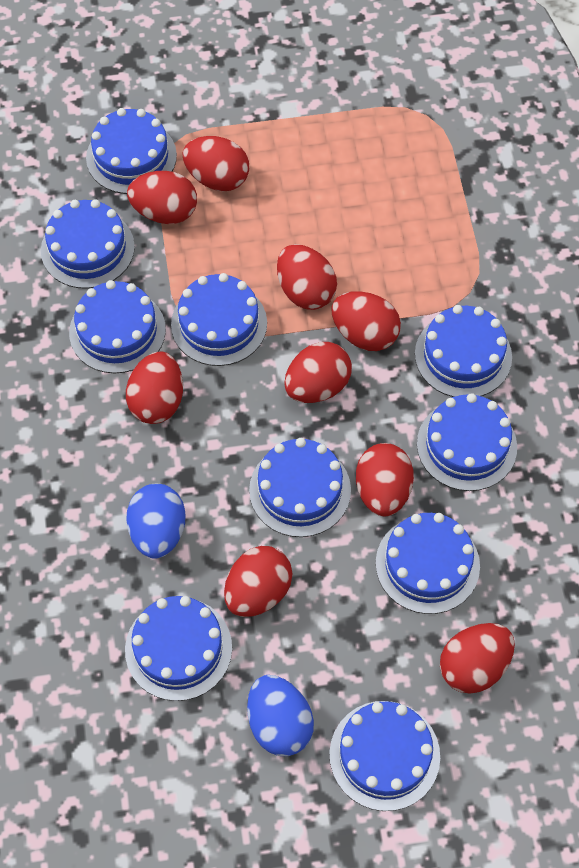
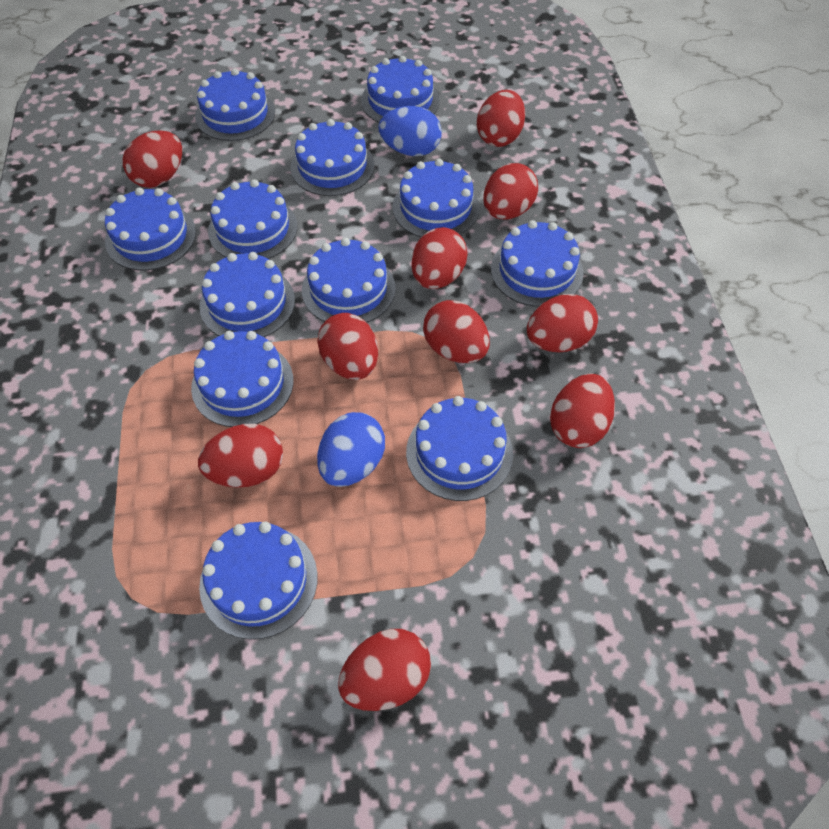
blue cake: 10 -> 12
red egg: 9 -> 10

